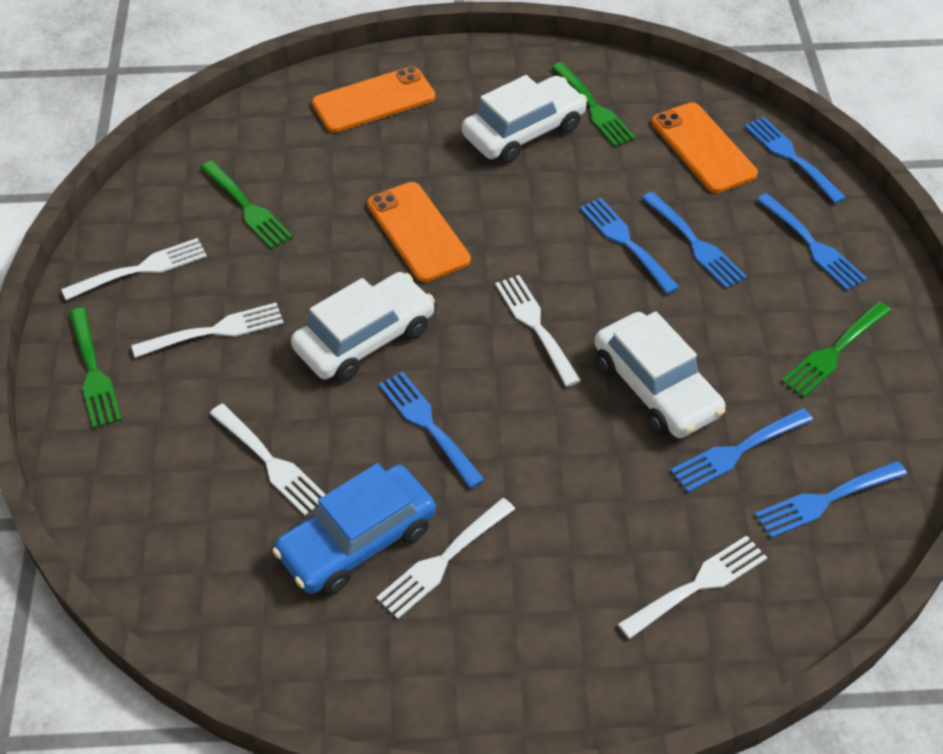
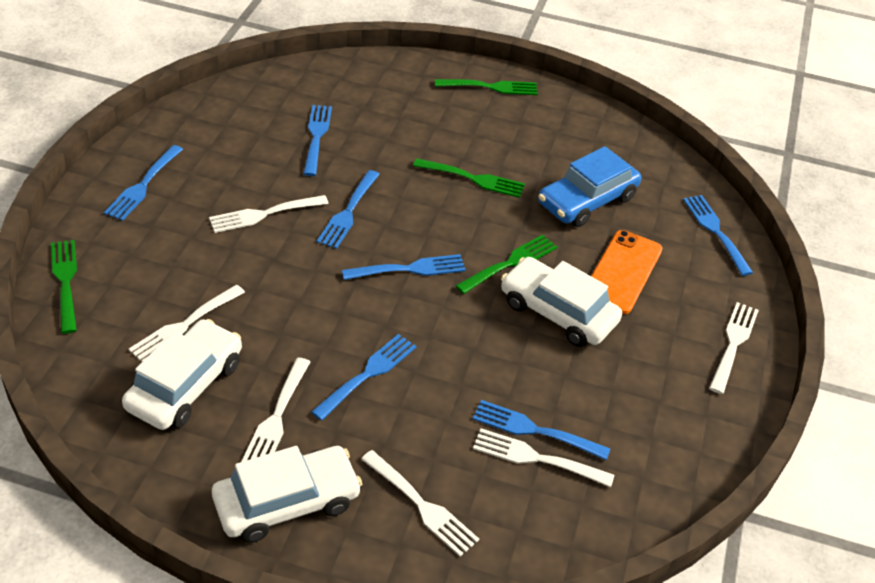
orange phone: 3 -> 1

